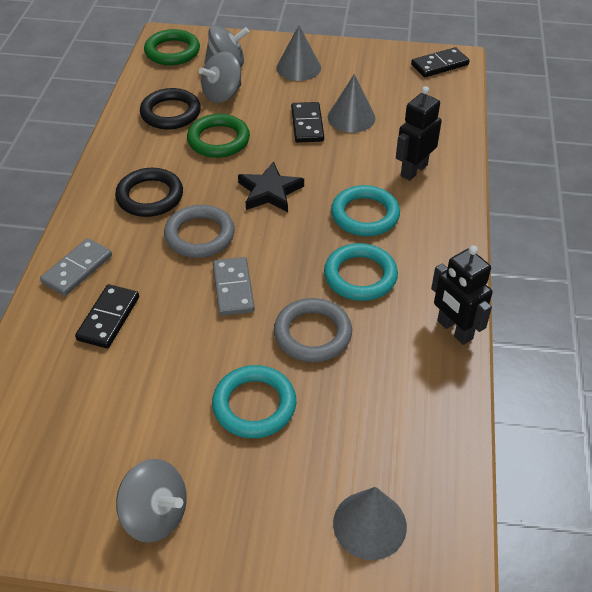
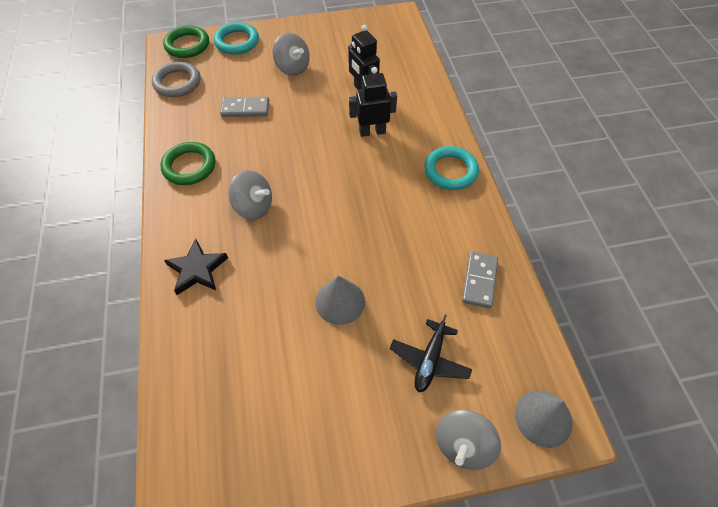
black domino: 3 -> 0
black plane: 0 -> 1
black ring: 2 -> 0
grey cone: 3 -> 2
grey ring: 2 -> 1
turquoise ring: 3 -> 2

